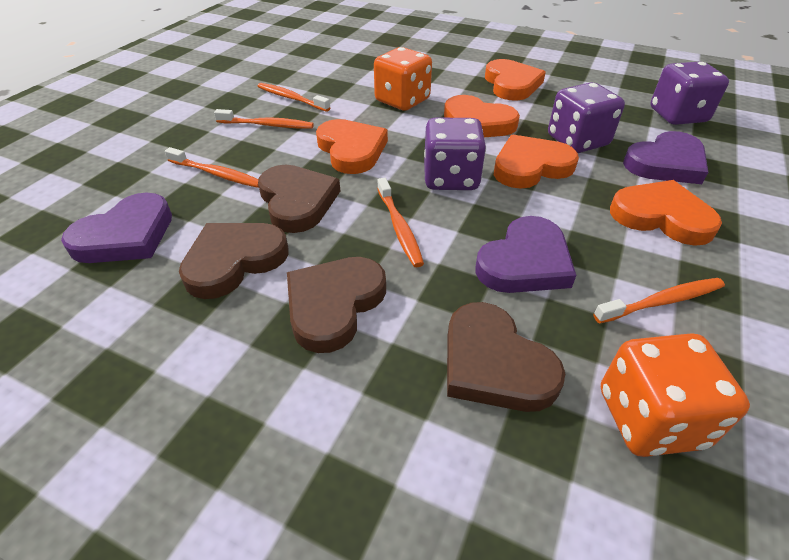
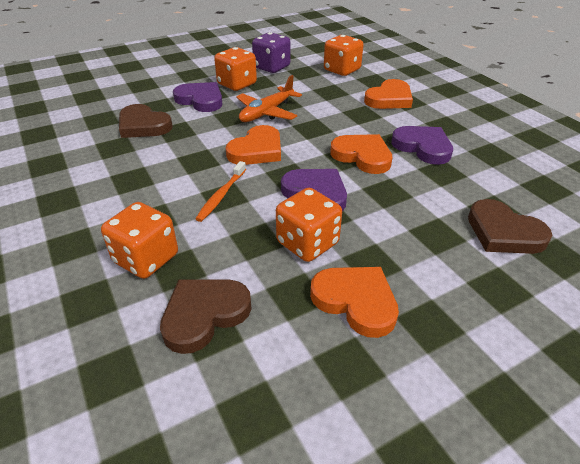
brown heart: 4 -> 3
orange dice: 2 -> 4
orange heart: 5 -> 4
orange plane: 0 -> 1
orange toothbrush: 5 -> 1
purple dice: 3 -> 1

